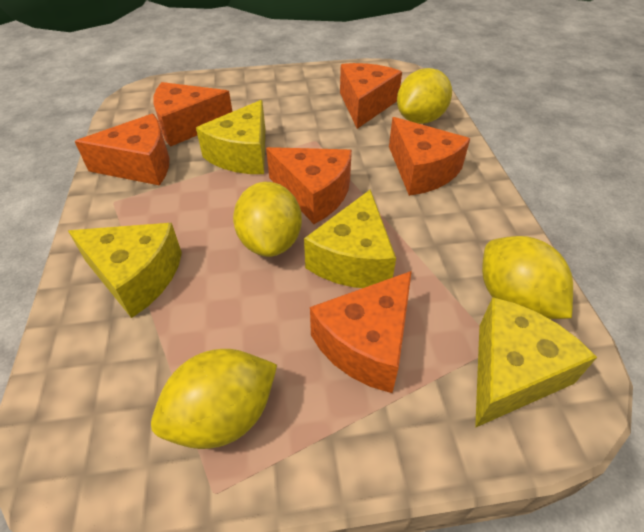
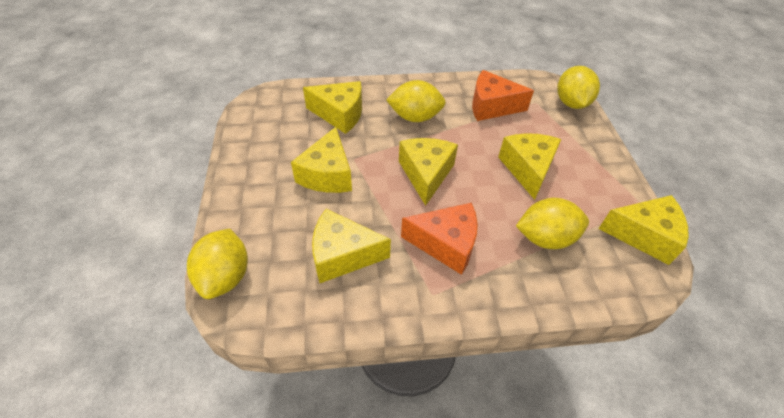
orange cheese: 6 -> 2
yellow cheese: 4 -> 6

